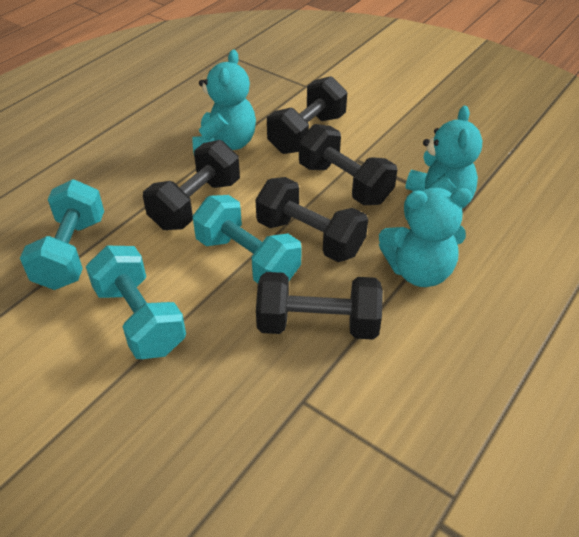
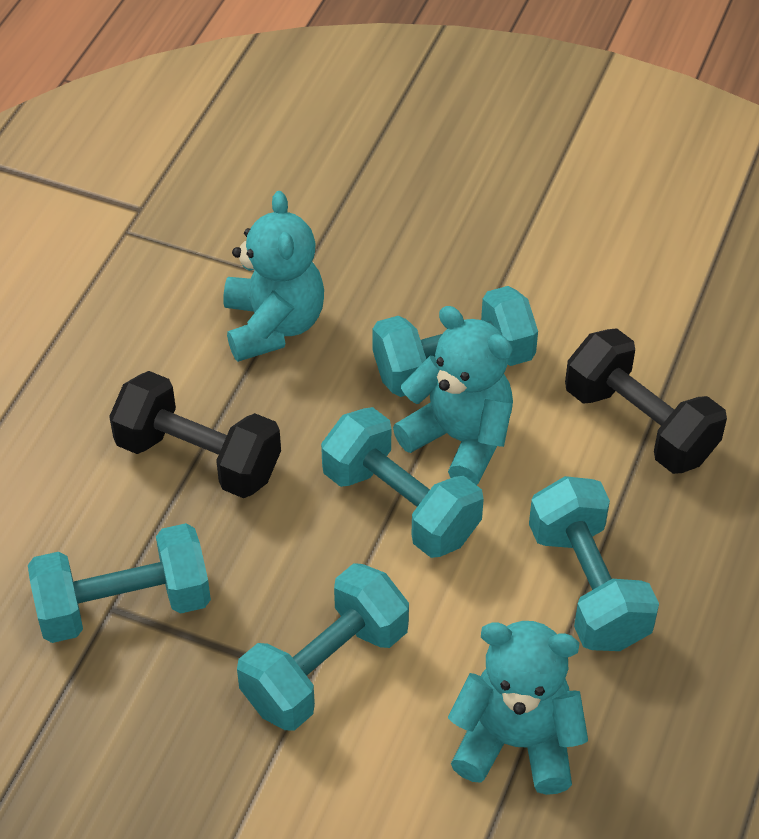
black dumbbell: 5 -> 2
turquoise dumbbell: 3 -> 5

